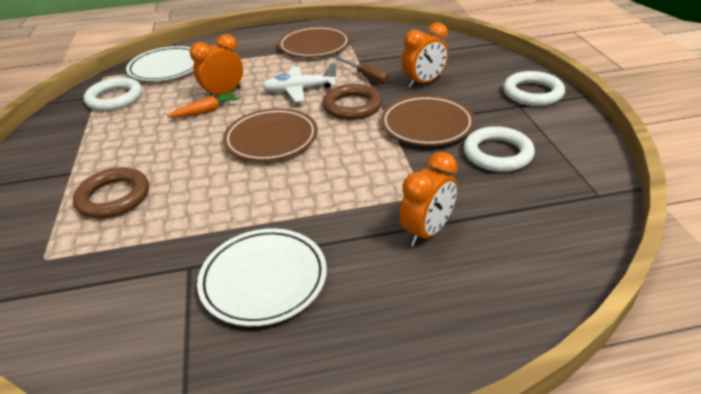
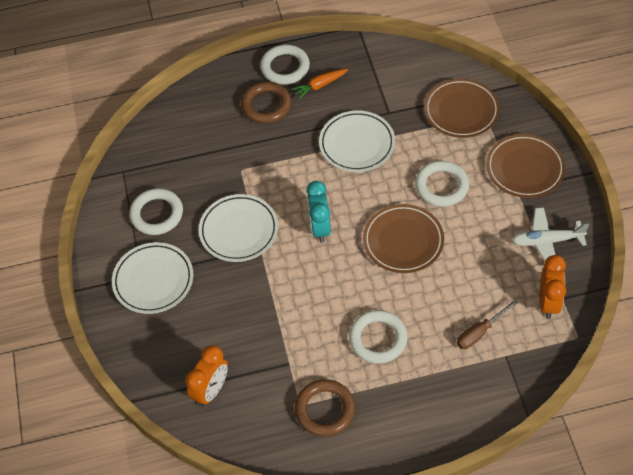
orange clock: 3 -> 2
turquoise clock: 0 -> 1
white plate: 2 -> 3
white ring: 3 -> 4

